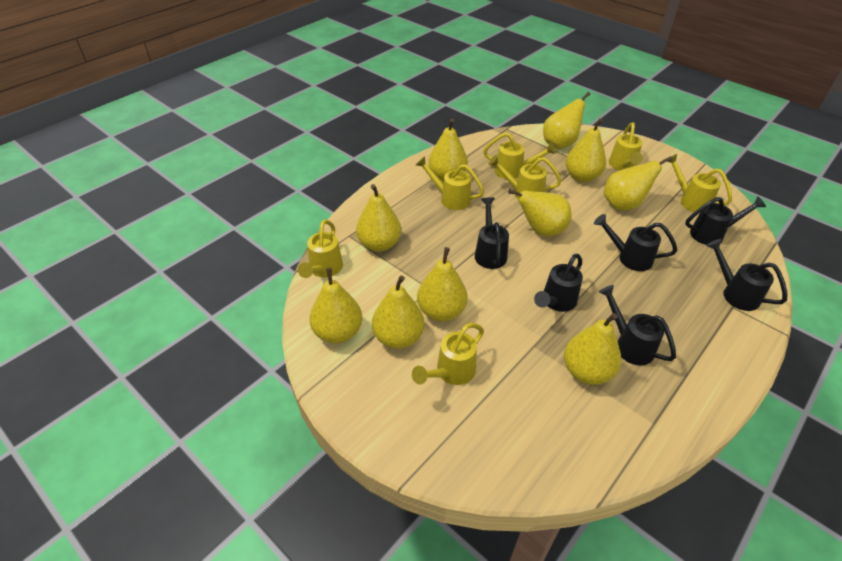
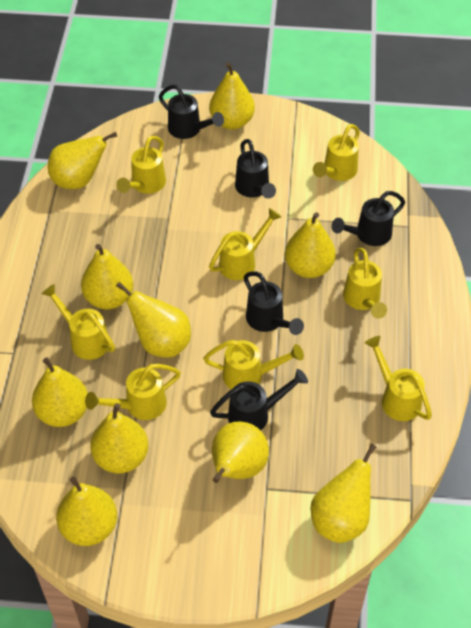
black watering can: 6 -> 5
yellow watering can: 7 -> 8

